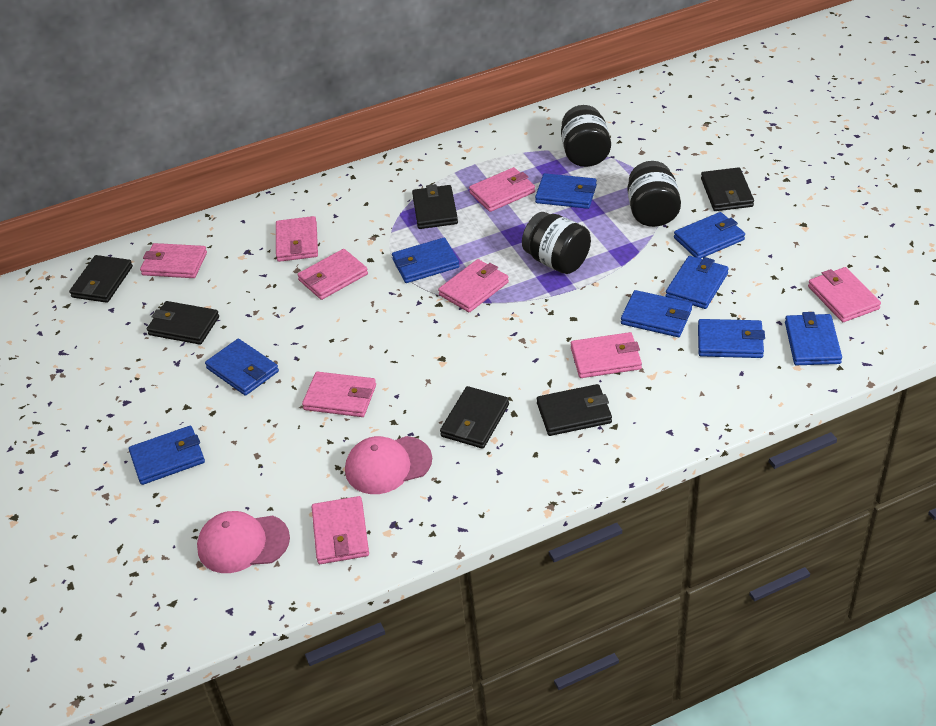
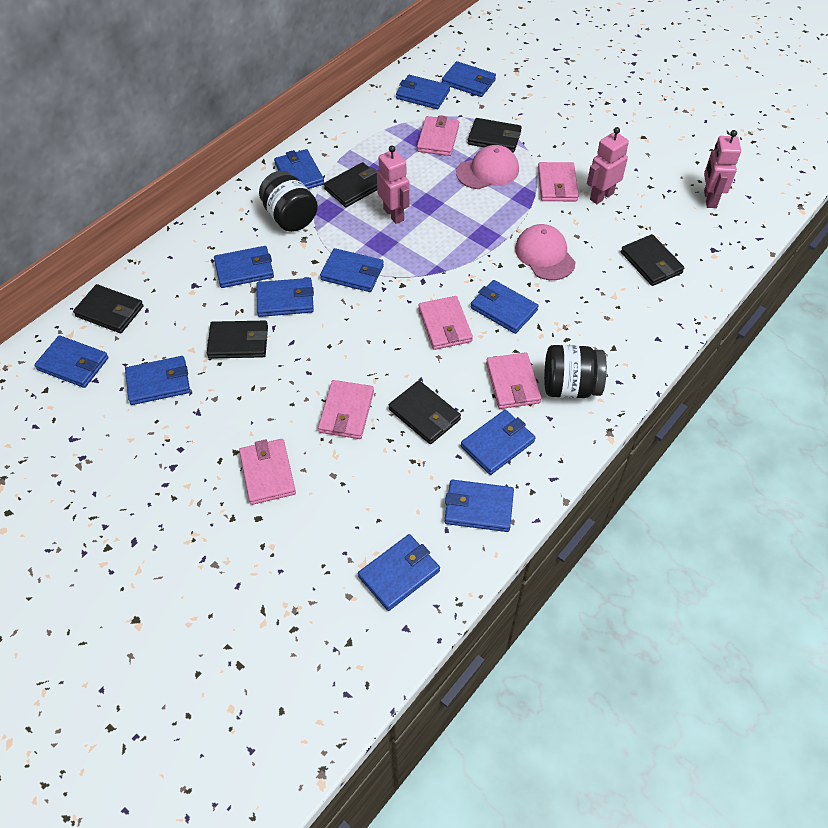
black jar: 3 -> 2
blue wallet: 9 -> 12
pink robot: 0 -> 3
pink wallet: 9 -> 6

